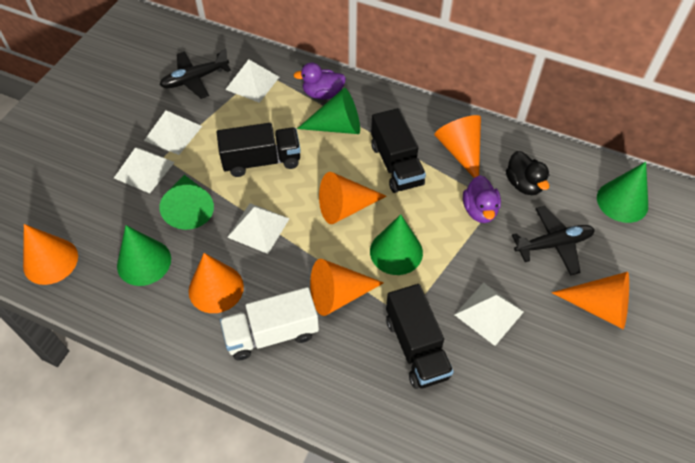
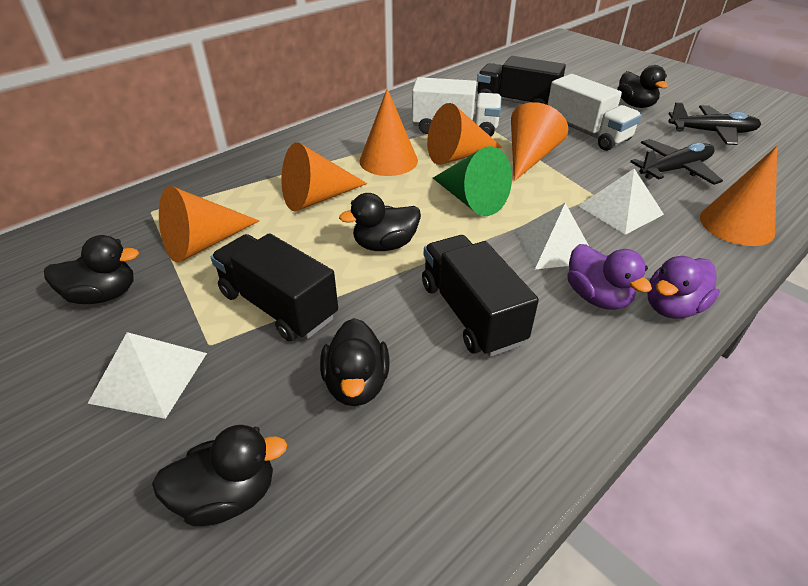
black duck: 1 -> 5
green cone: 5 -> 1
white pyramid: 5 -> 3
white truck: 1 -> 2

